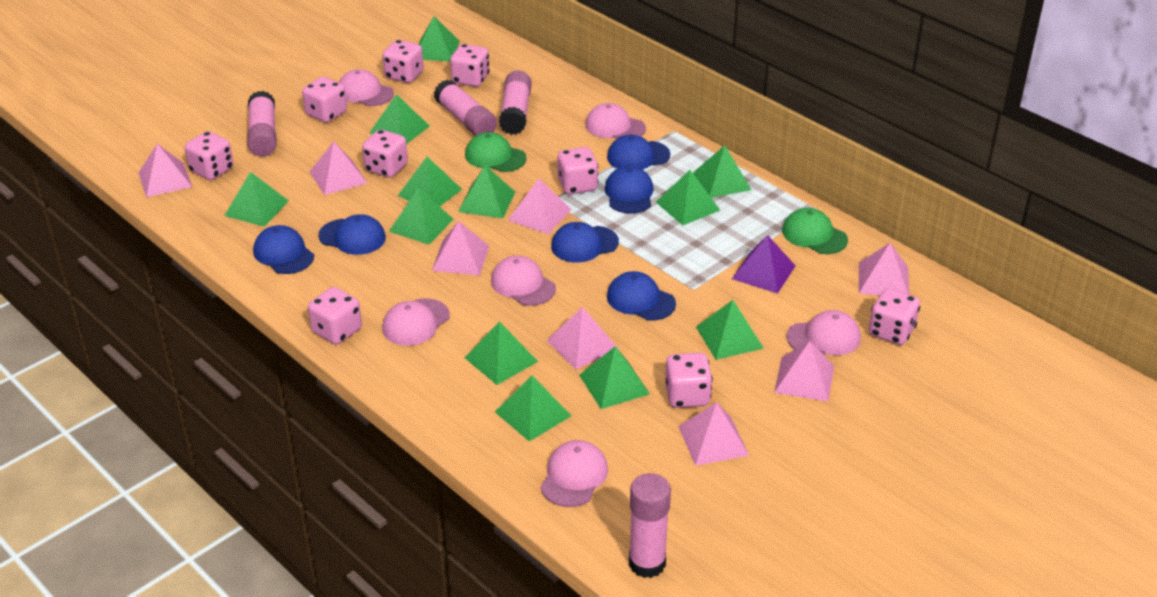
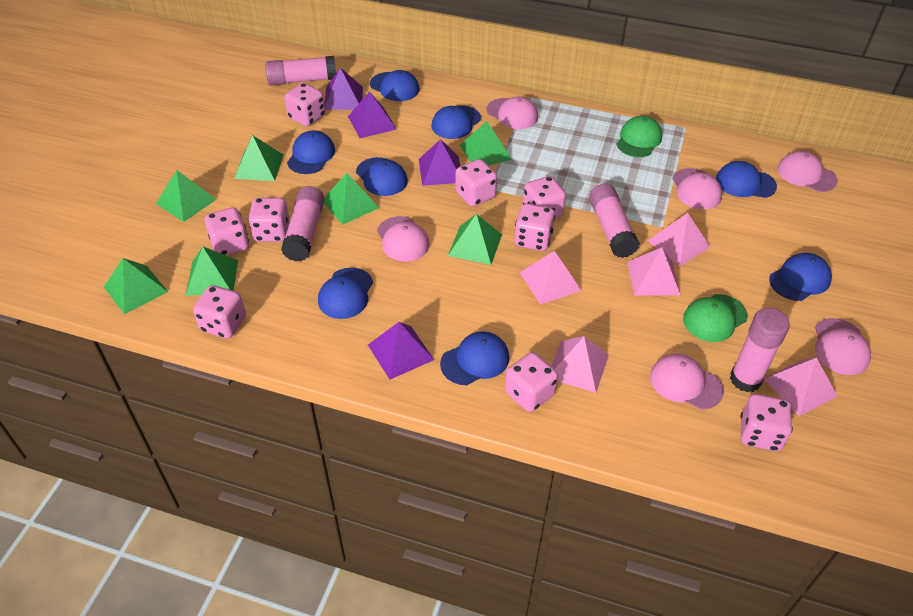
blue cap: 6 -> 8
green pyramid: 12 -> 7
pink pyramid: 8 -> 5
purple pyramid: 1 -> 4

